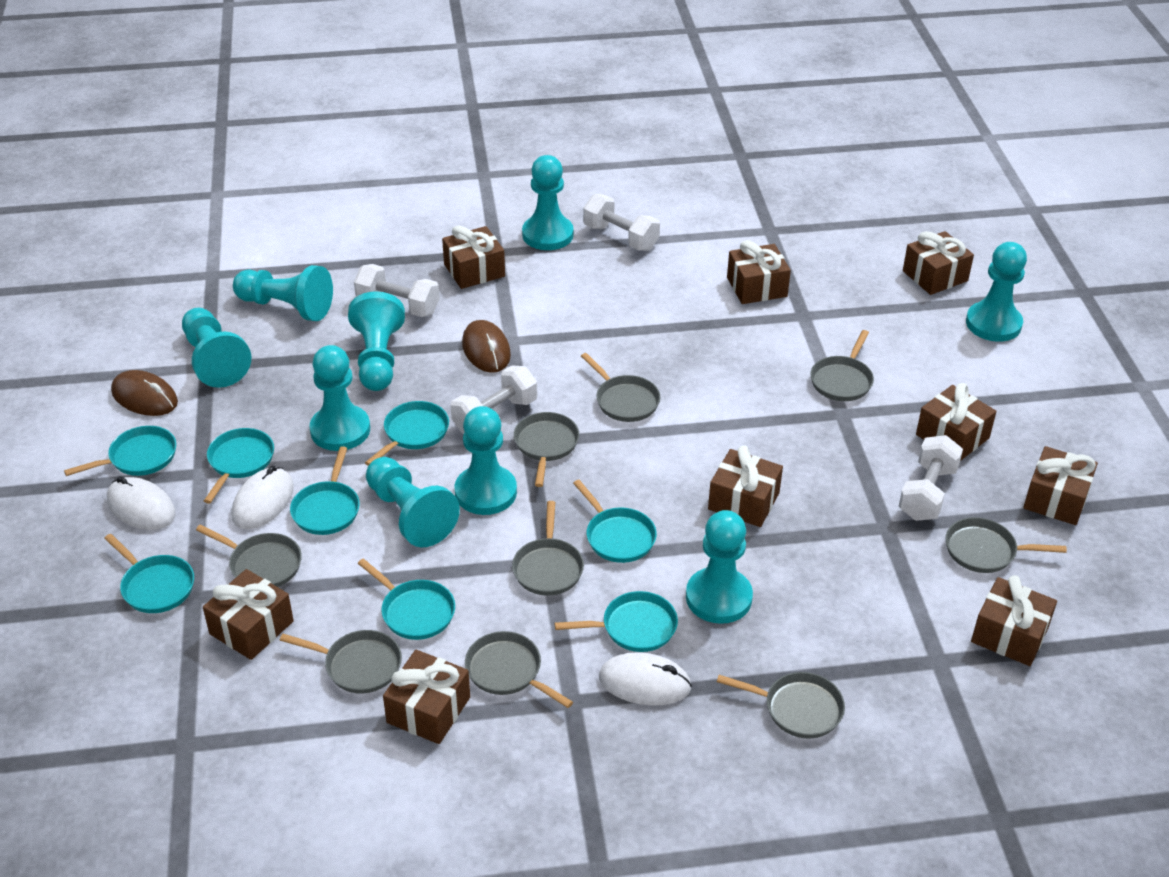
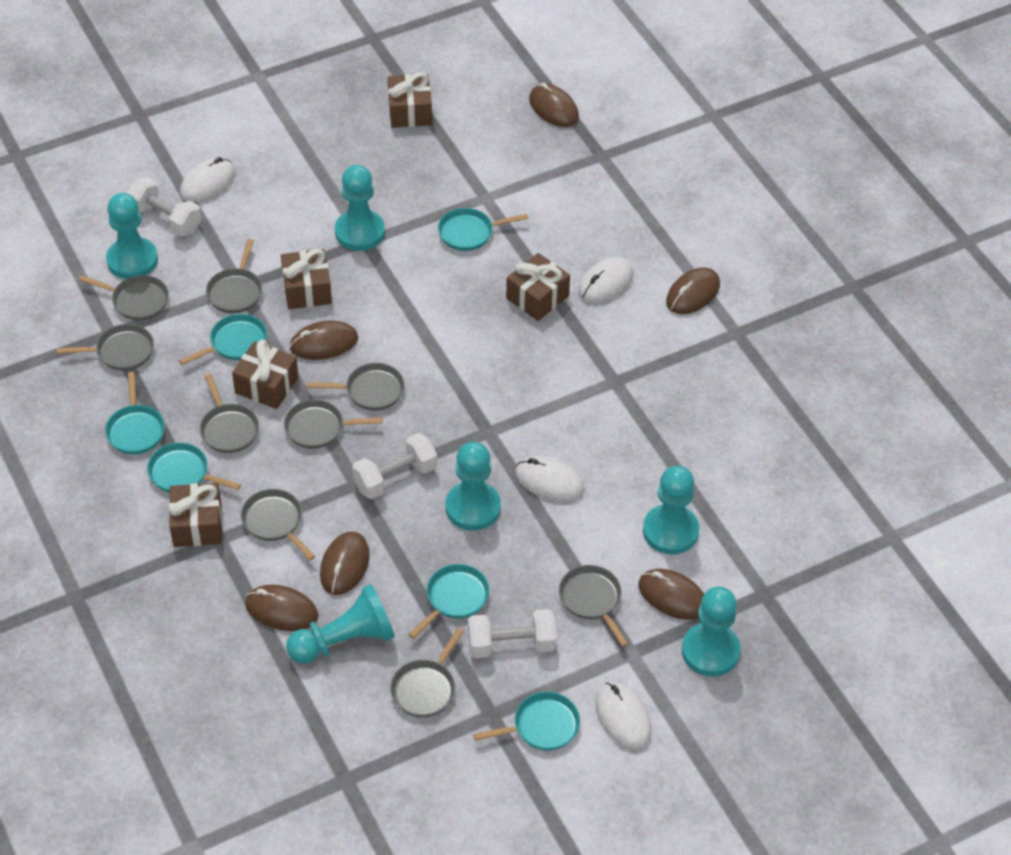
brown gift: 9 -> 5
brown mouse: 2 -> 6
turquoise pan: 8 -> 6
turquoise pawn: 9 -> 6
white dumbbell: 4 -> 3
white mouse: 3 -> 4

